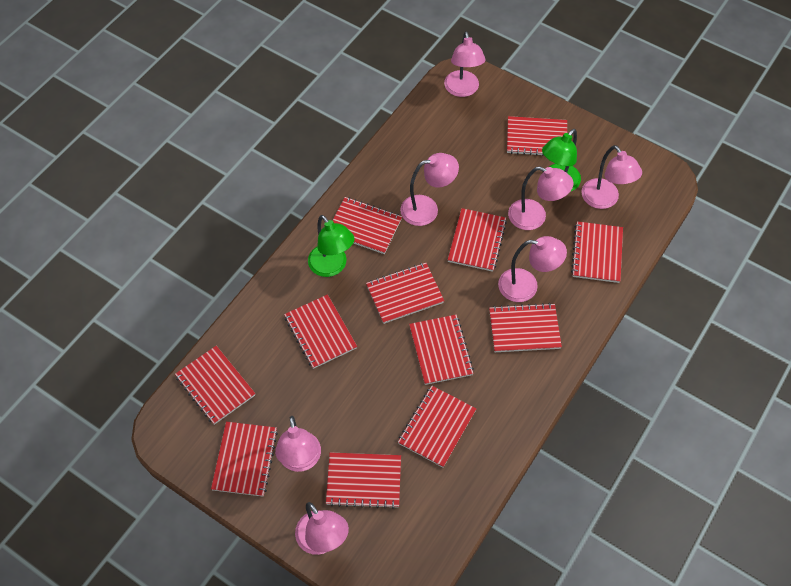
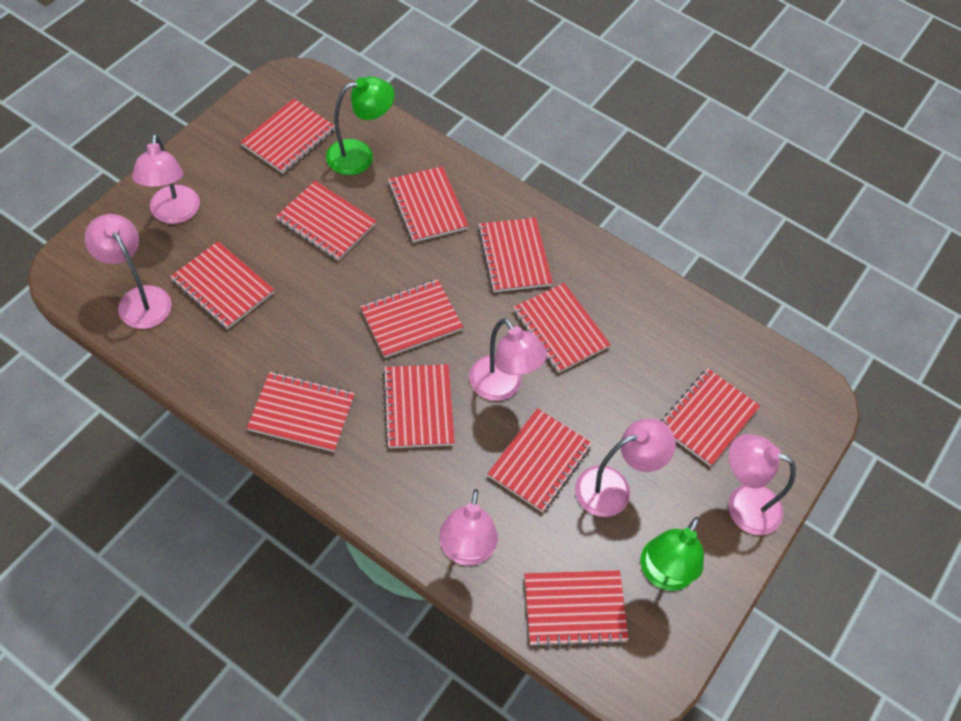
pink lamp: 7 -> 6

